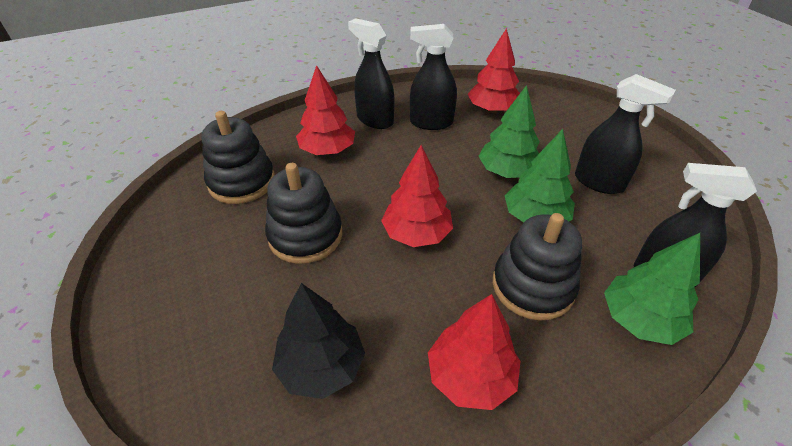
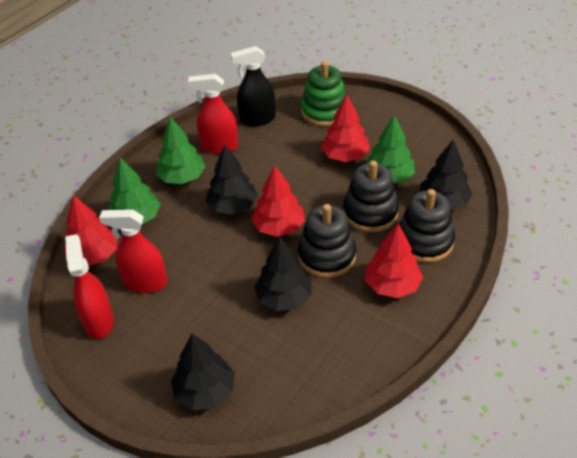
black spray bottle: 4 -> 1
black tree: 1 -> 4
green stacking toy: 0 -> 1
red spray bottle: 0 -> 3

